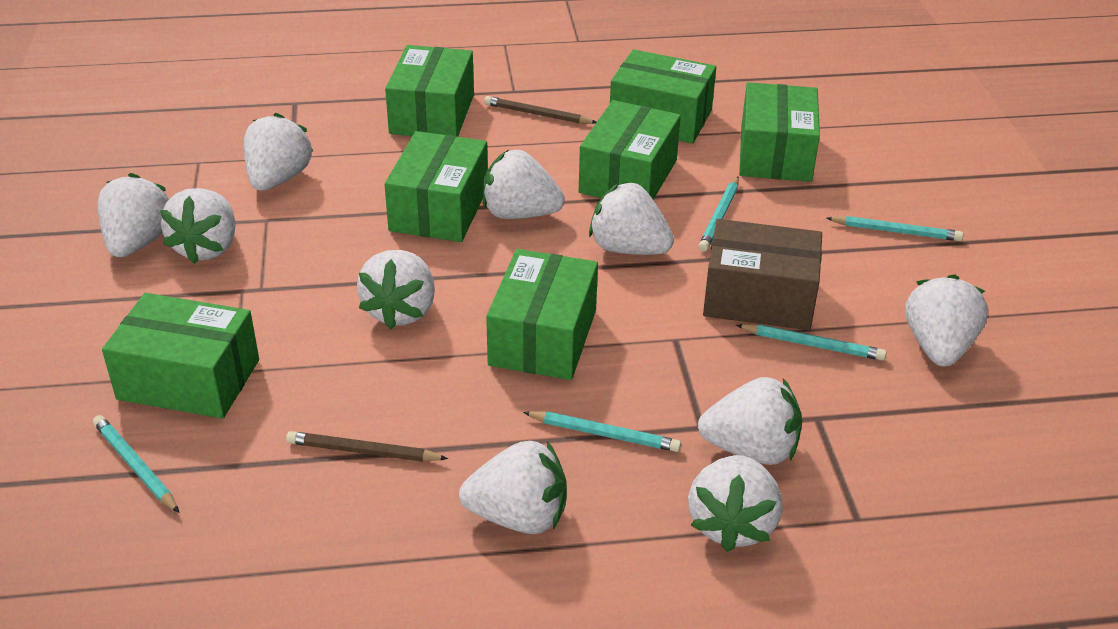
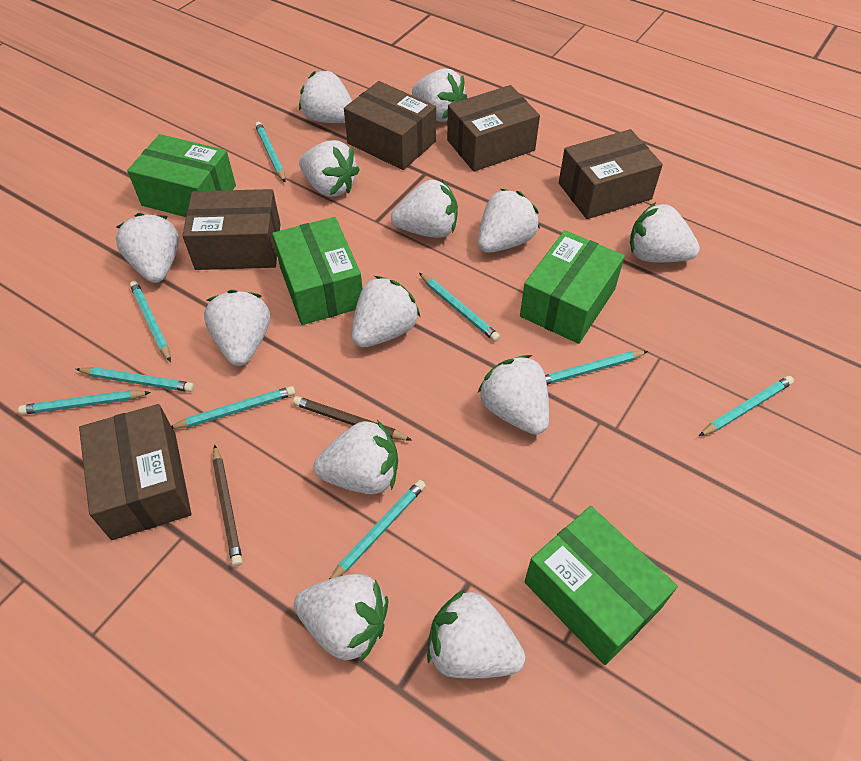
brown box: 1 -> 5
green box: 7 -> 4
turquoise pencil: 5 -> 9
white strawberry: 10 -> 13

